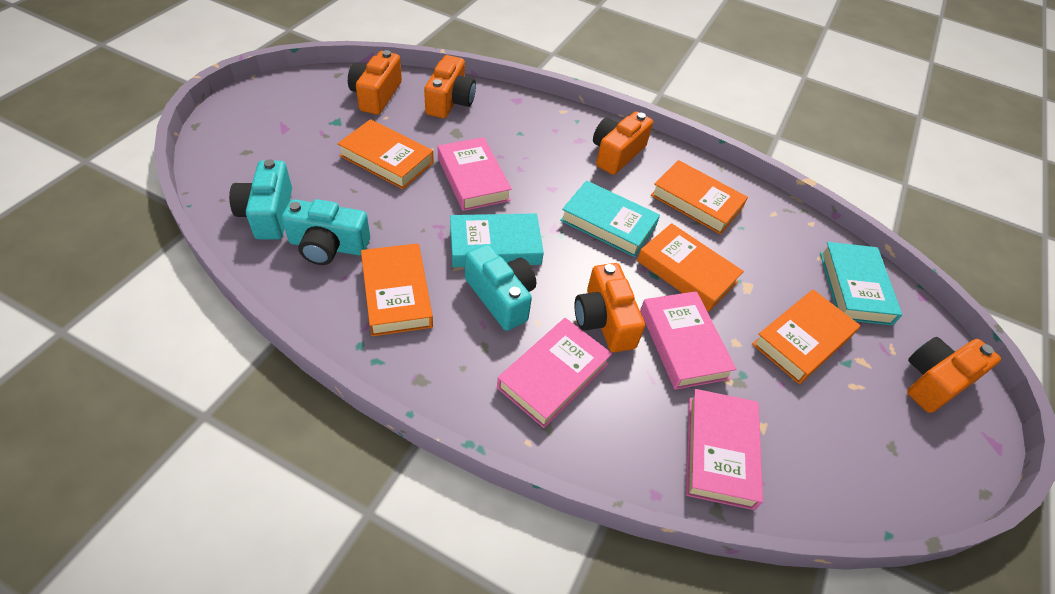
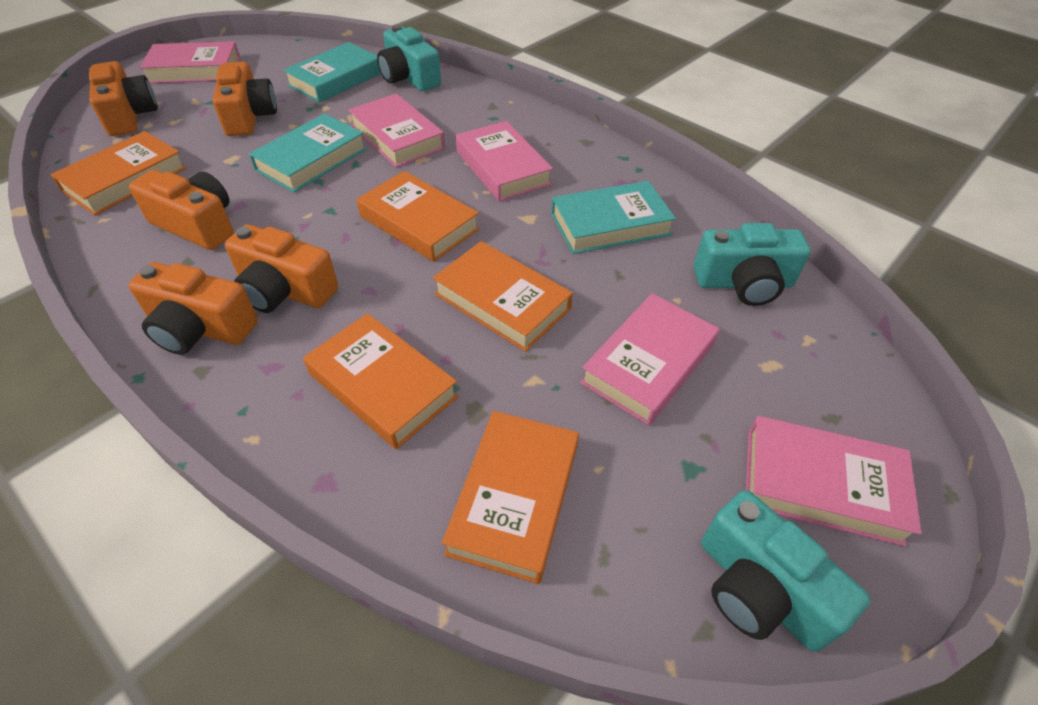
pink book: 4 -> 5

